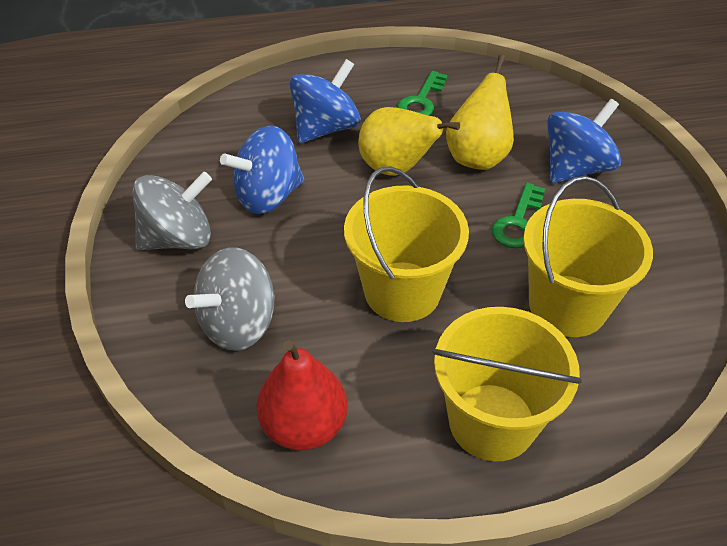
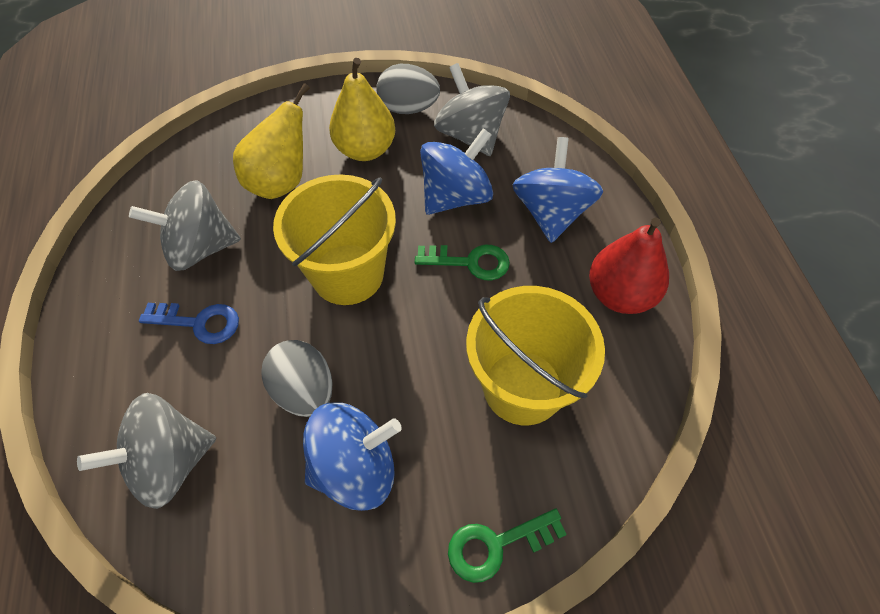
blue key: 0 -> 1
grey egg: 0 -> 2
grey spinning top: 2 -> 3
yellow bucket: 3 -> 2

